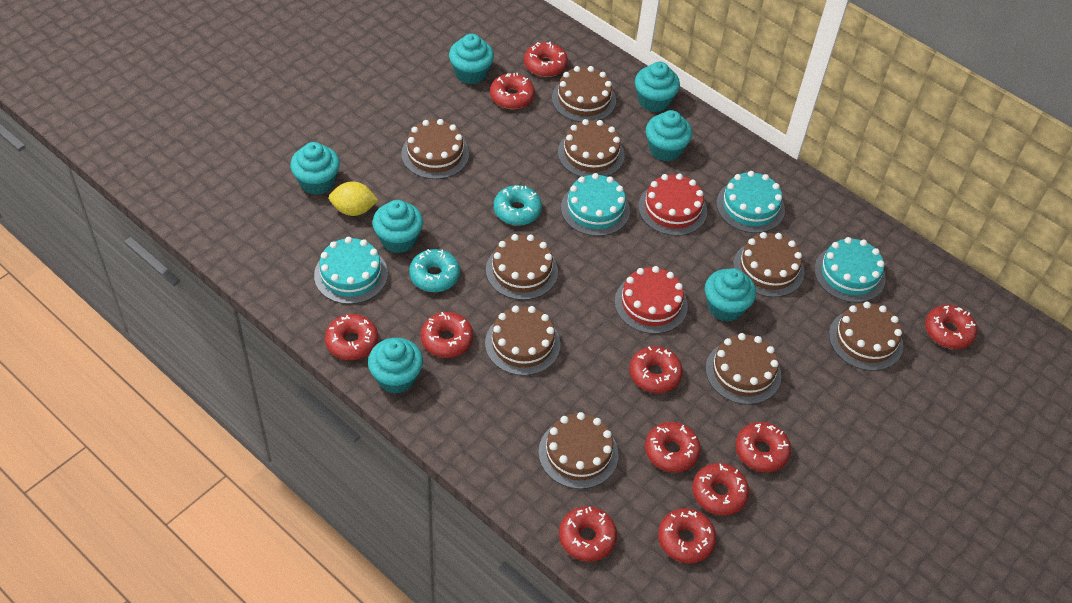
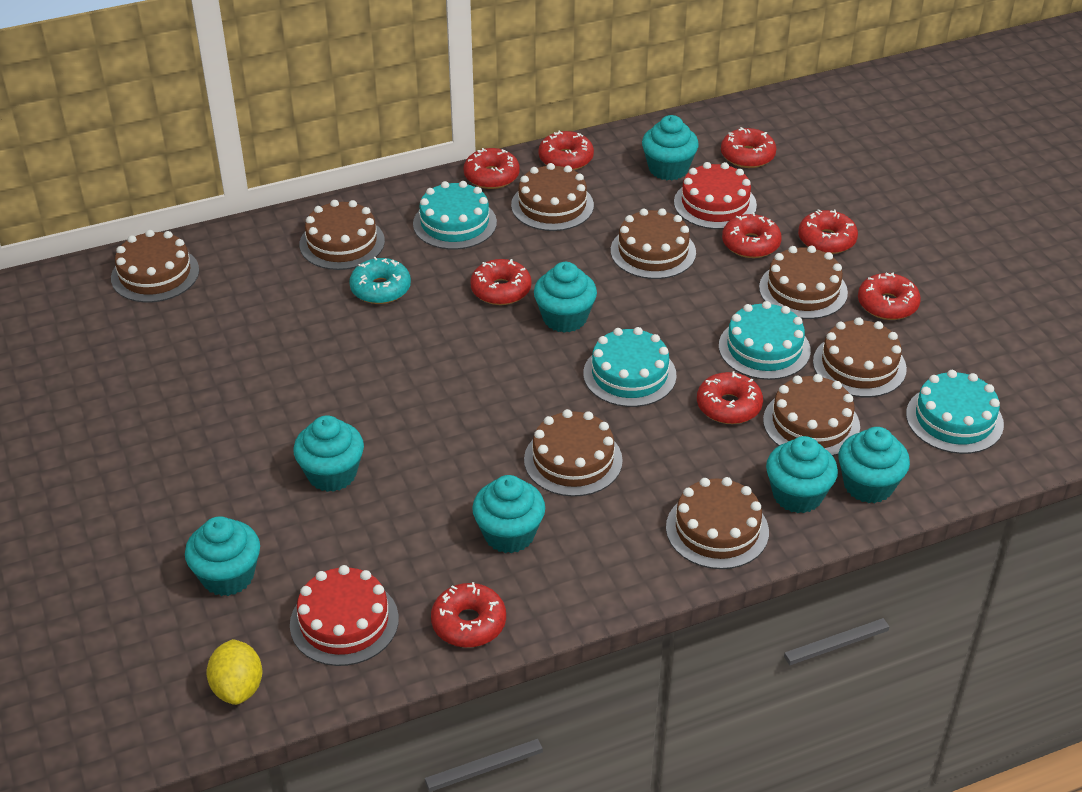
red donut: 11 -> 9
turquoise donut: 2 -> 1

